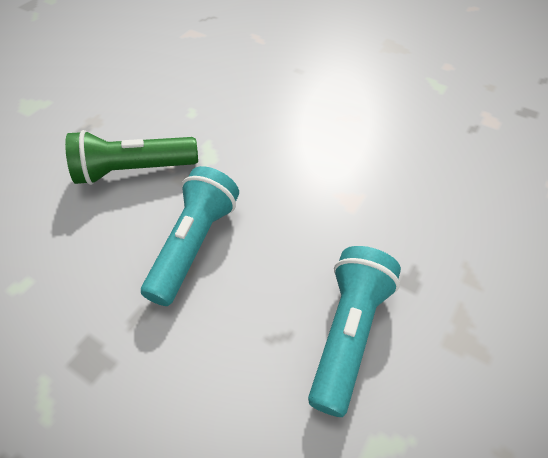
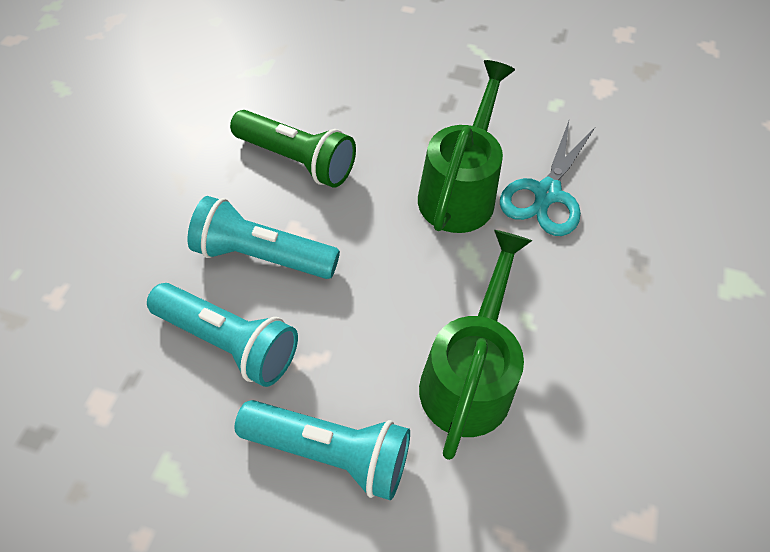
green watering can: 0 -> 2
turquoise flashlight: 2 -> 3
turquoise scissors: 0 -> 1

